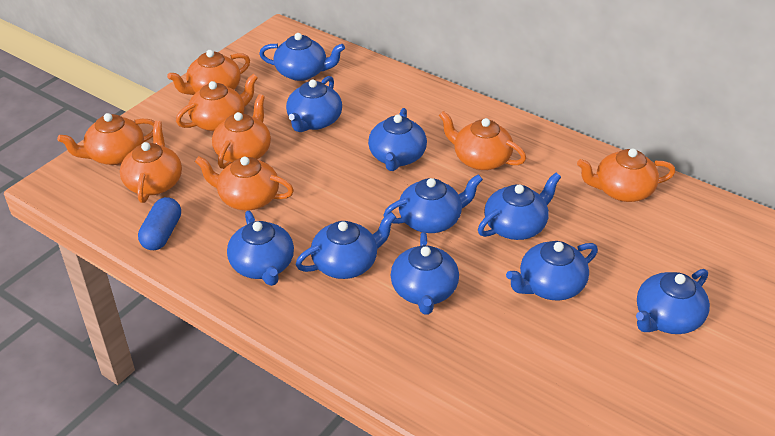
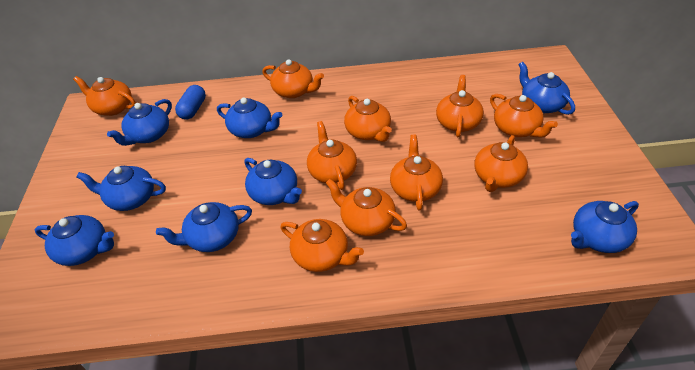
blue teapot: 10 -> 8
orange teapot: 8 -> 10

